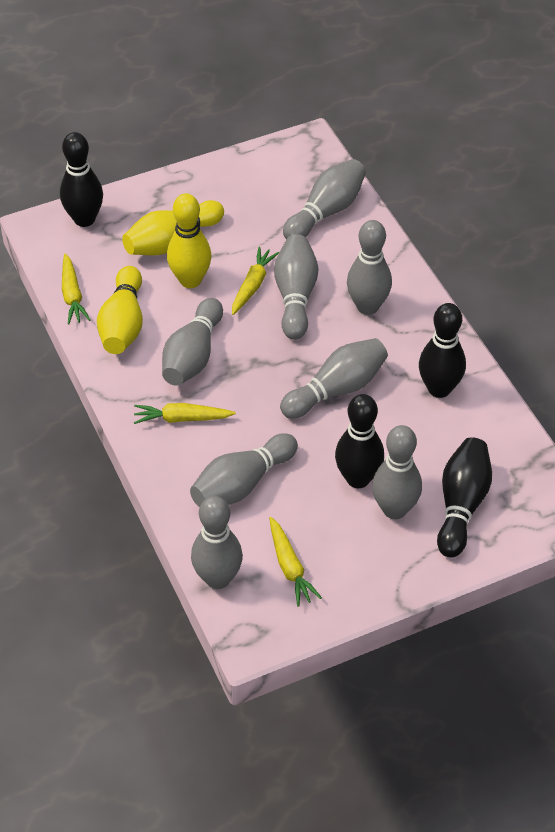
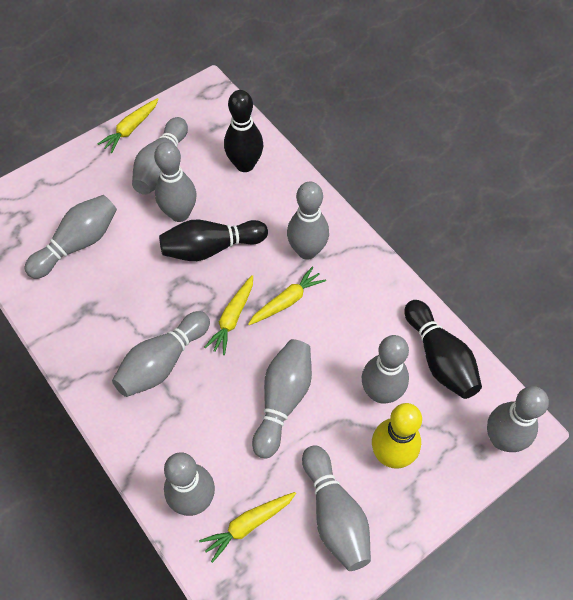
black bowling pin: 4 -> 3
grey bowling pin: 8 -> 10
yellow bowling pin: 3 -> 1

